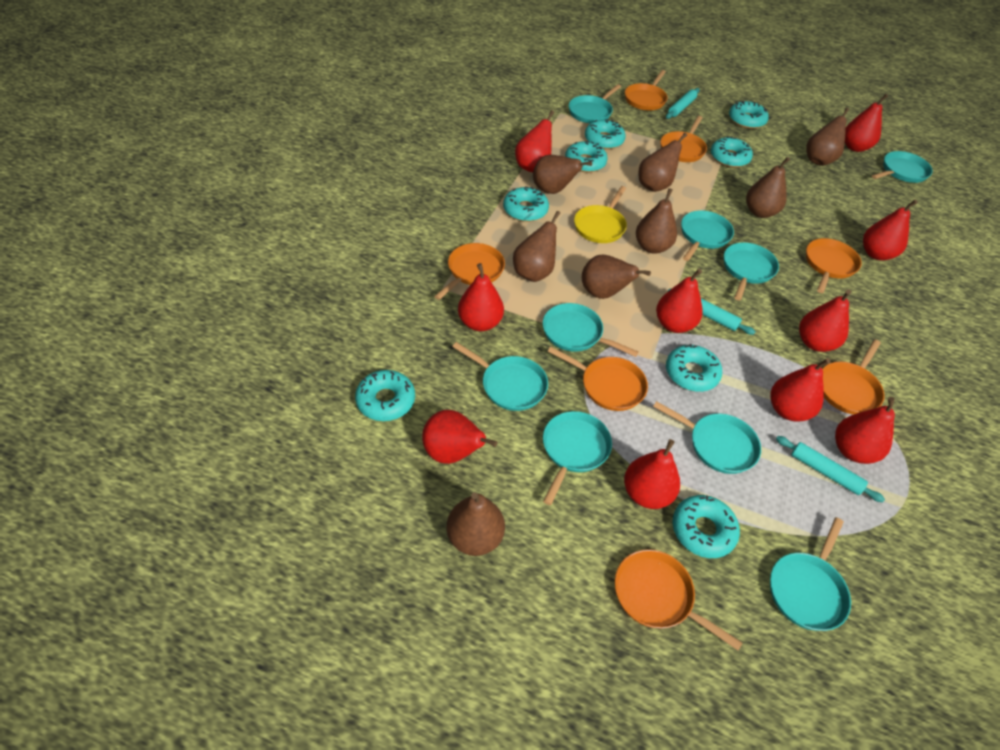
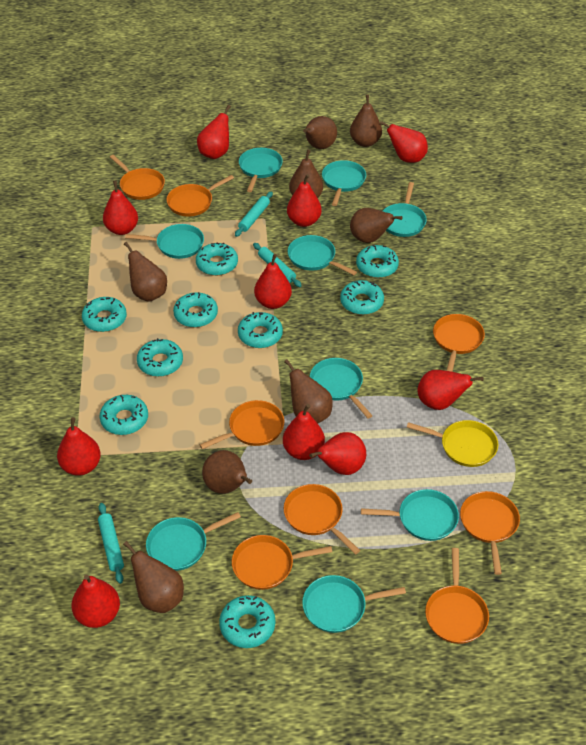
orange pan: 7 -> 8
turquoise donut: 8 -> 9

